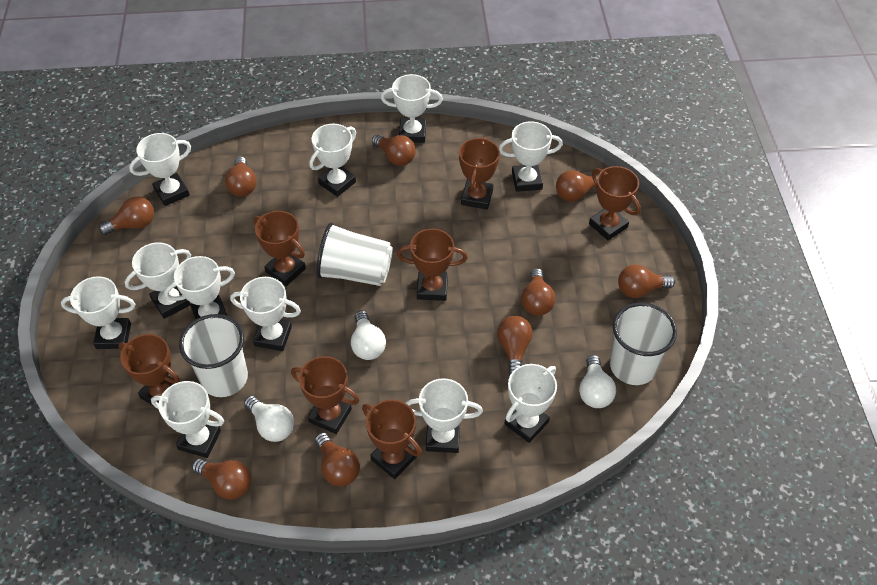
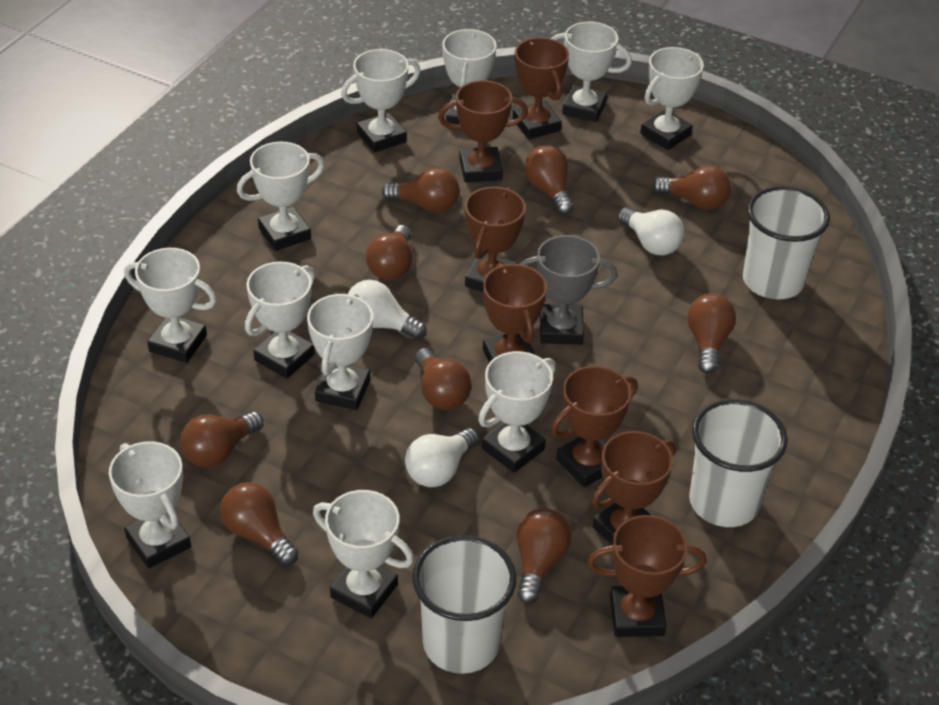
grey trophy: 0 -> 1

